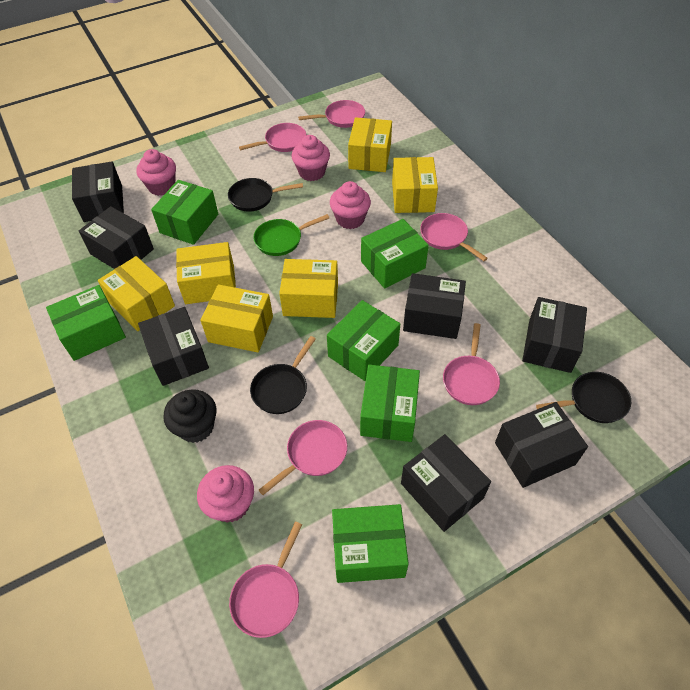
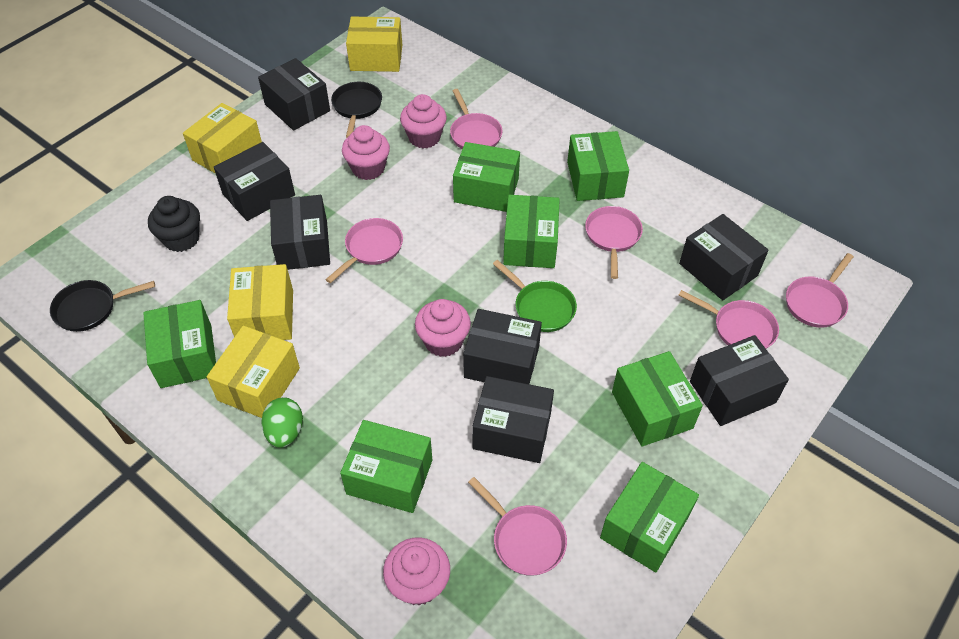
black pan: 3 -> 2
green box: 6 -> 7
green egg: 0 -> 1
yellow box: 6 -> 4

